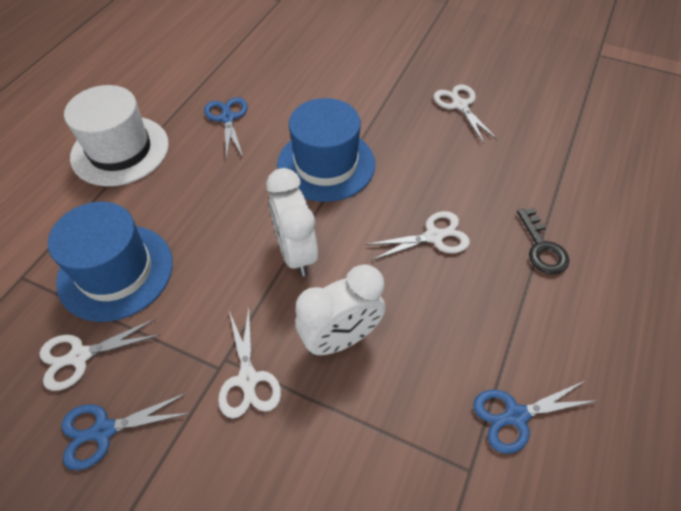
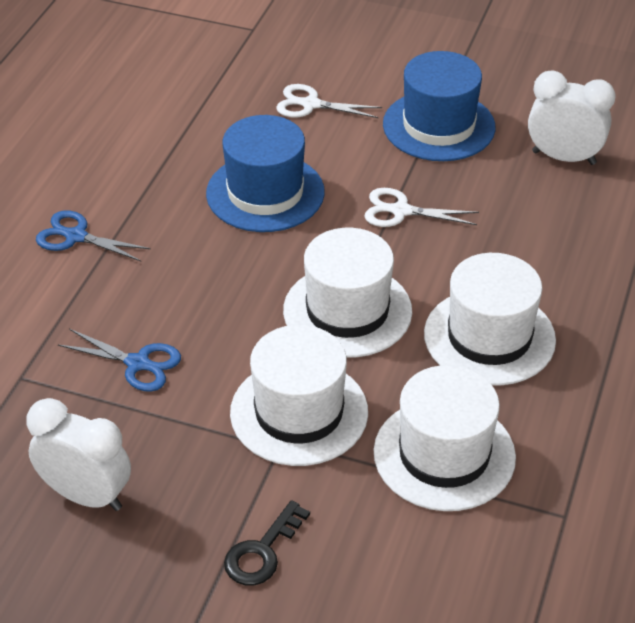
blue scissors: 3 -> 2
white hat: 1 -> 4
white scissors: 4 -> 2

